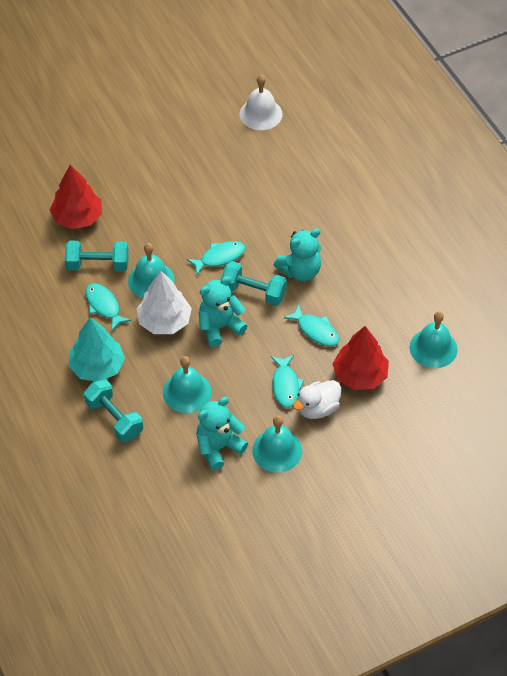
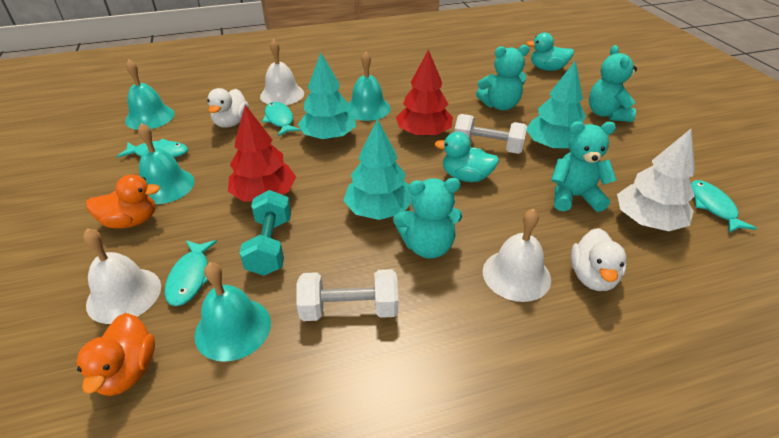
orange duck: 0 -> 2
turquoise duck: 0 -> 2
turquoise dumbbell: 3 -> 1
turquoise teddy bear: 3 -> 4
turquoise tree: 1 -> 3
white bell: 1 -> 3
white duck: 1 -> 2
white dumbbell: 0 -> 2

